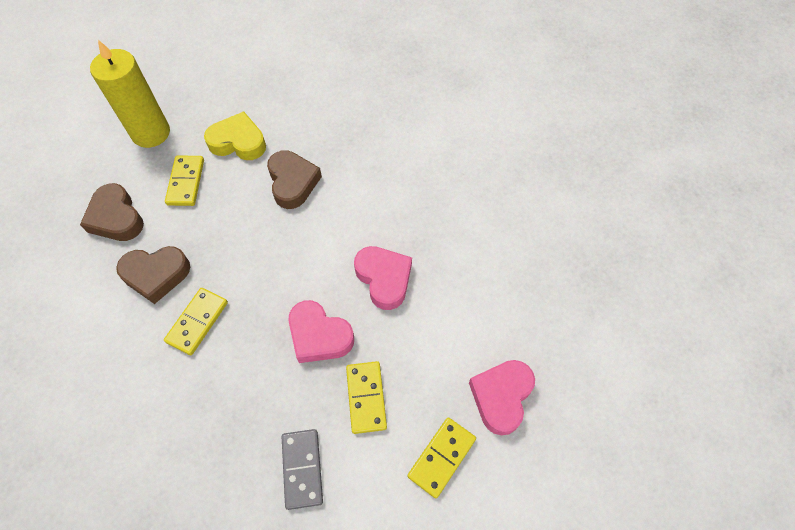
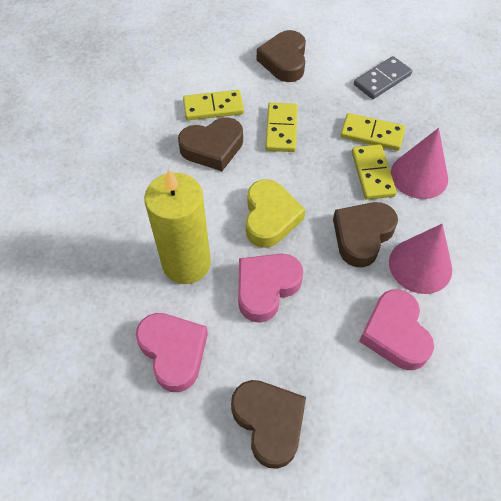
brown heart: 3 -> 4
pink cone: 0 -> 2

